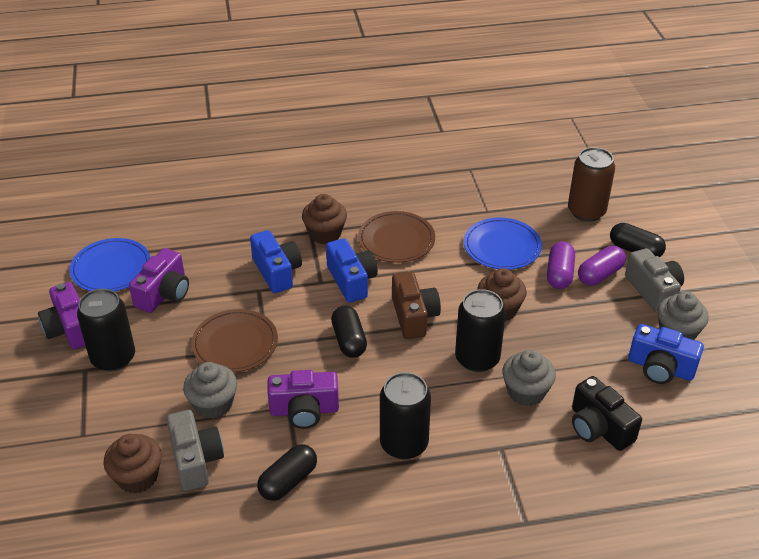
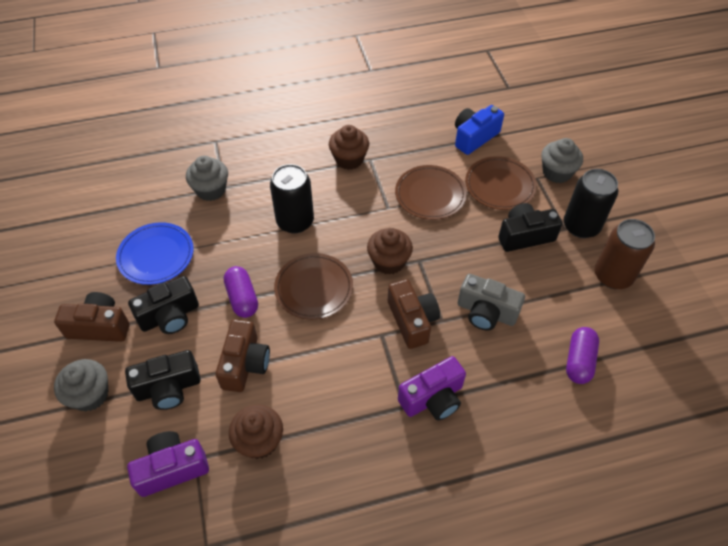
black camera: 1 -> 3
black can: 3 -> 2
black capsule: 3 -> 0
blue camera: 3 -> 1
blue plate: 2 -> 1
brown camera: 1 -> 3
brown plate: 2 -> 3
grey camera: 2 -> 1
purple camera: 3 -> 2

